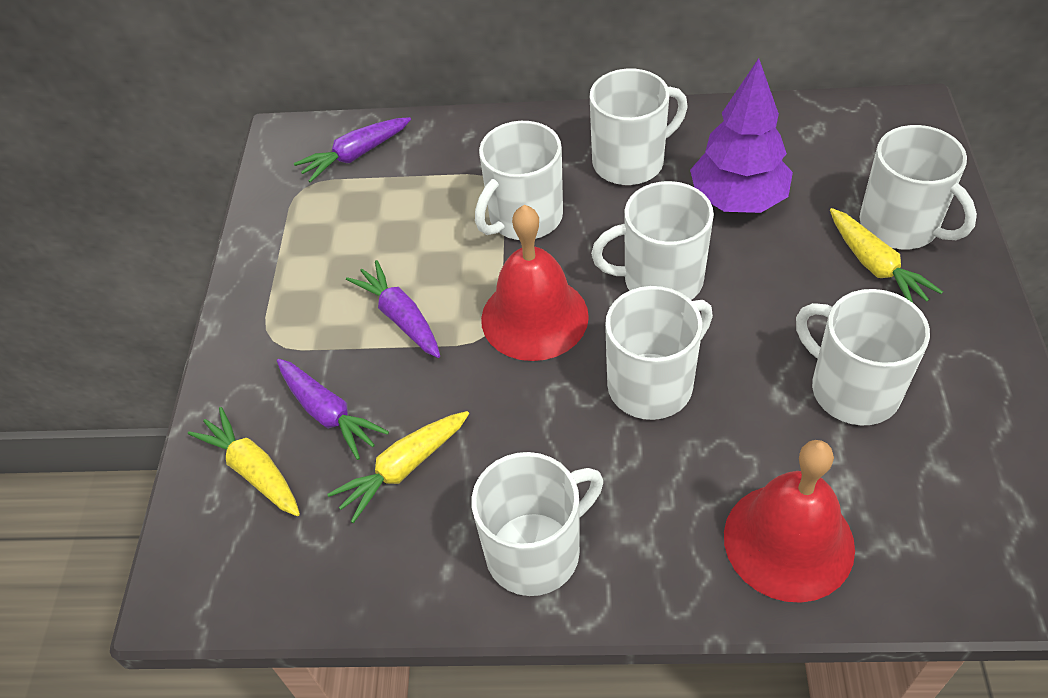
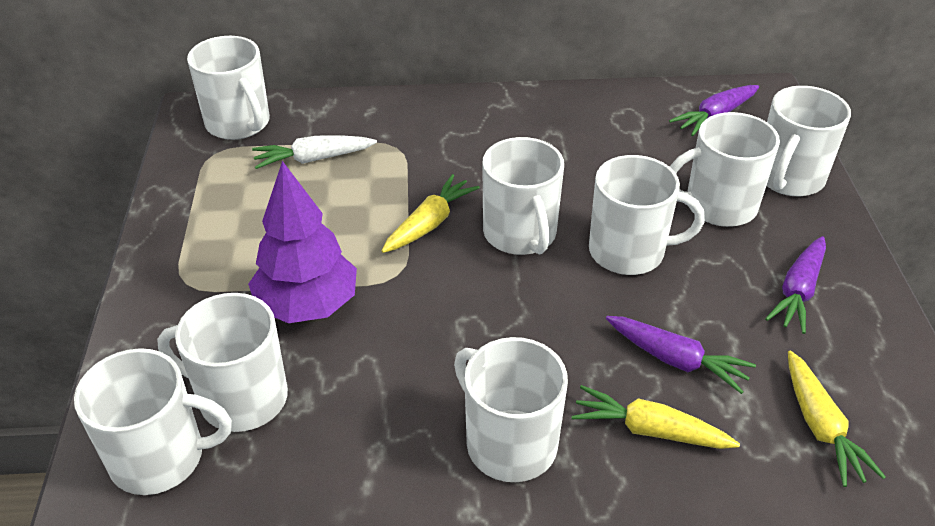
red bell: 2 -> 0
white carrot: 0 -> 1
white mug: 7 -> 8

